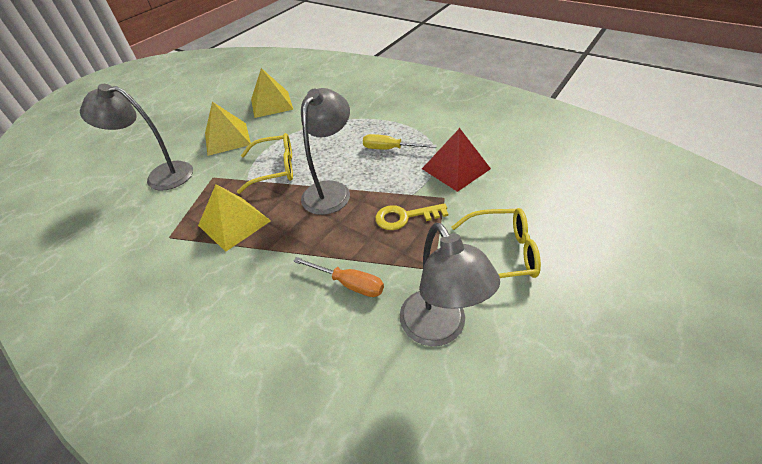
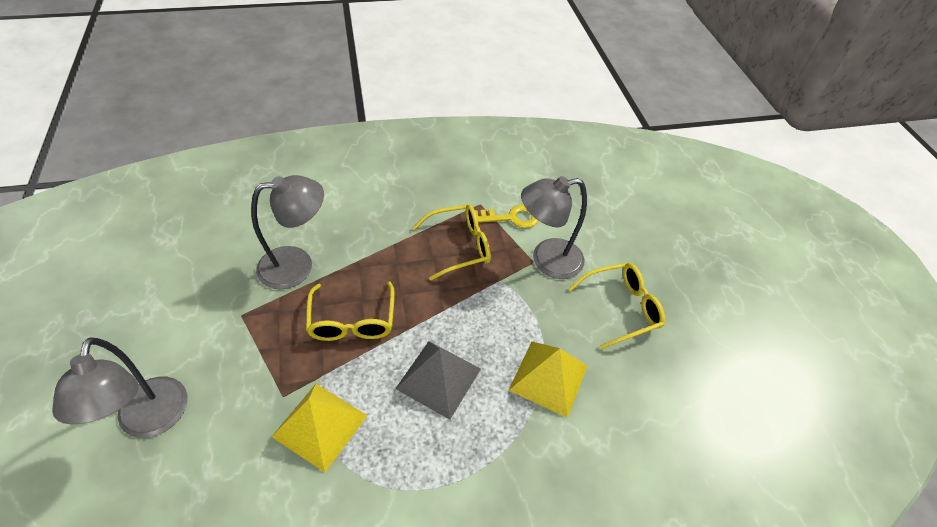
grey pyramid: 0 -> 1
orange screwdriver: 1 -> 0
red pyramid: 1 -> 0
yellow glasses: 2 -> 3
yellow pyramid: 3 -> 2
yellow screwdriver: 1 -> 0

